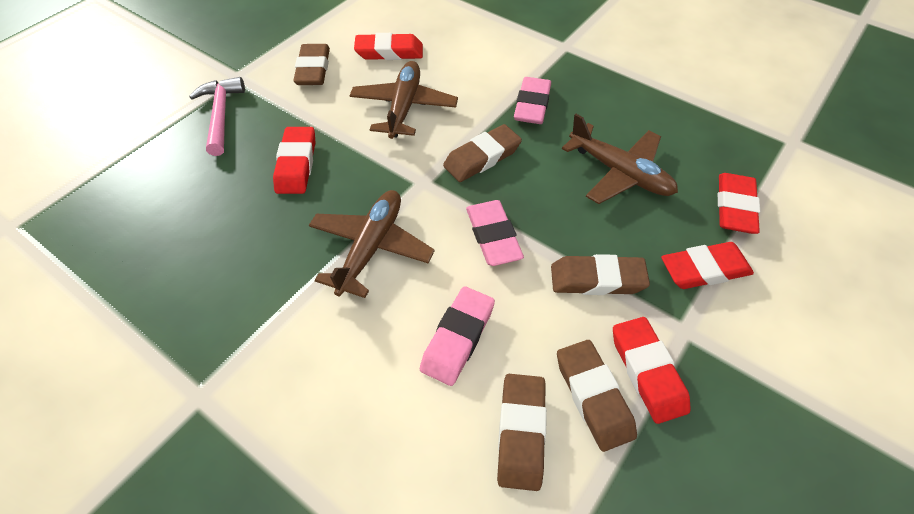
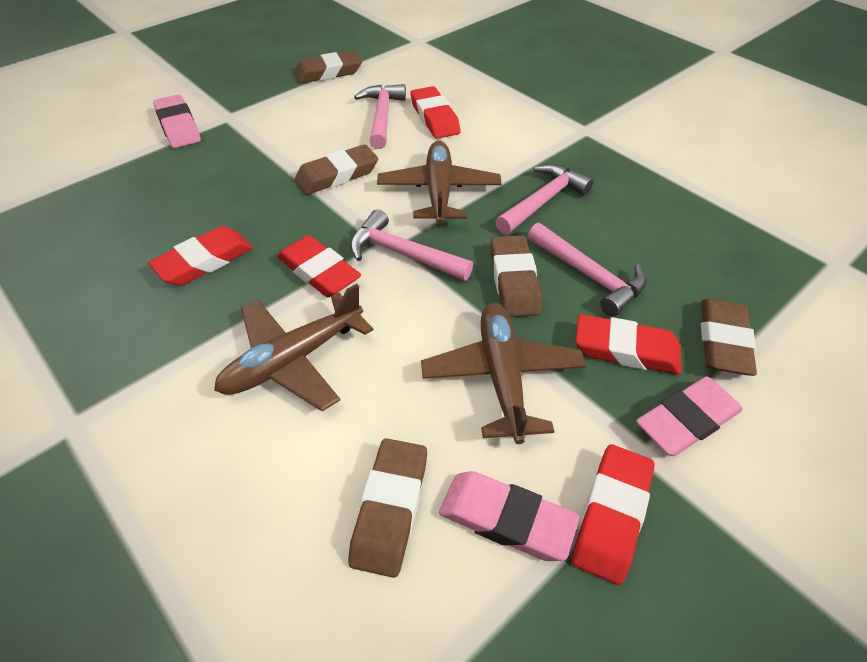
pink hammer: 1 -> 4

